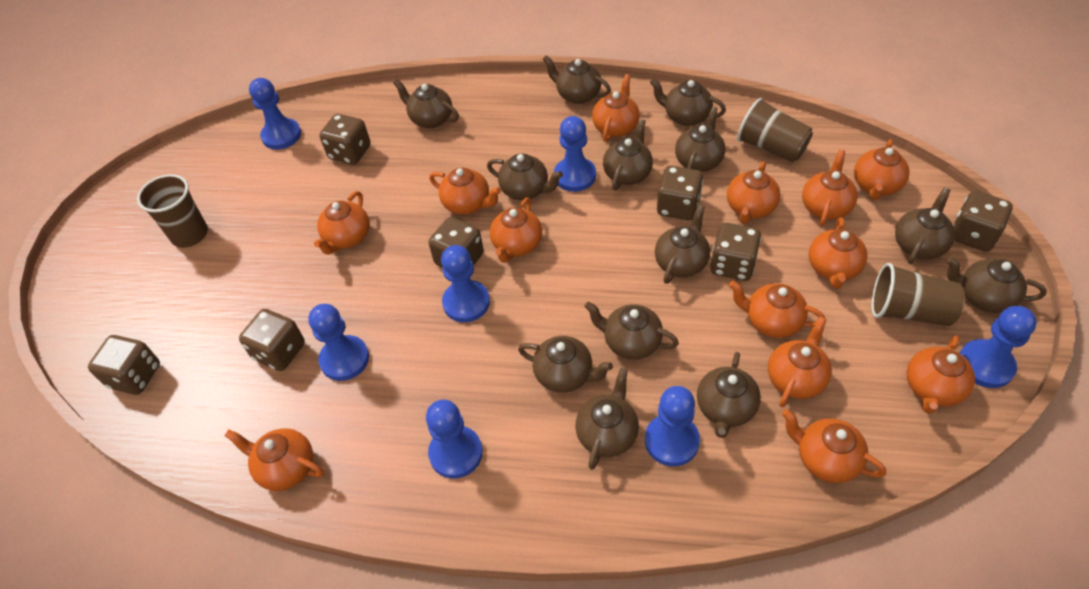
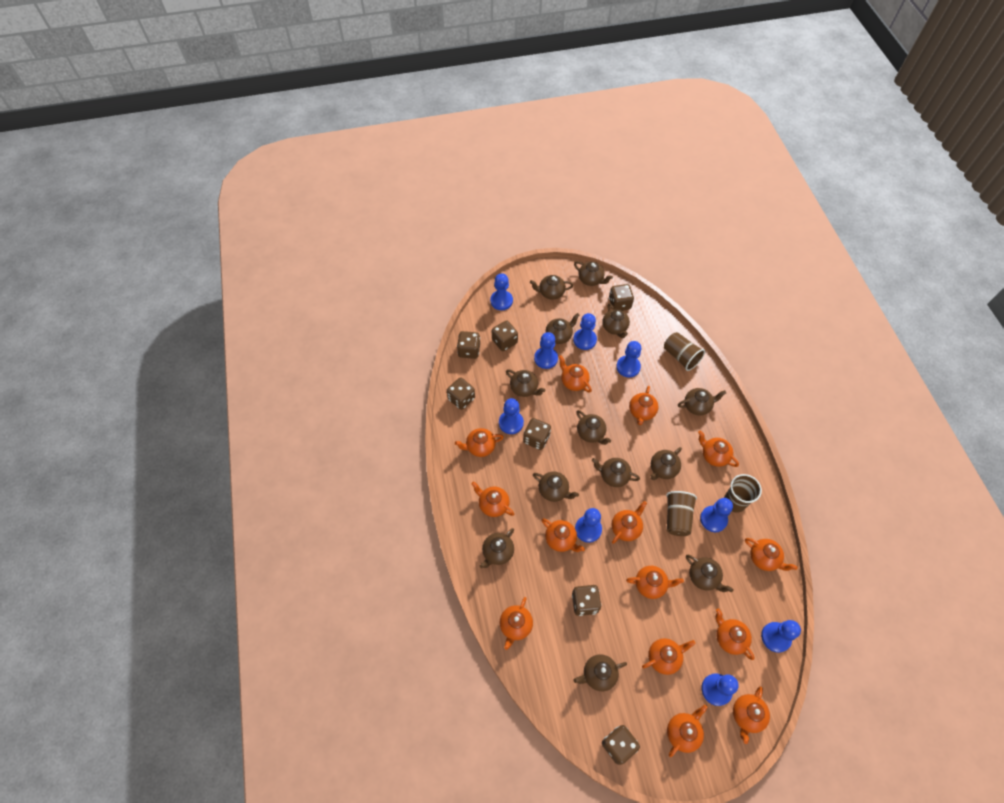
blue pawn: 7 -> 9
orange teapot: 13 -> 14

